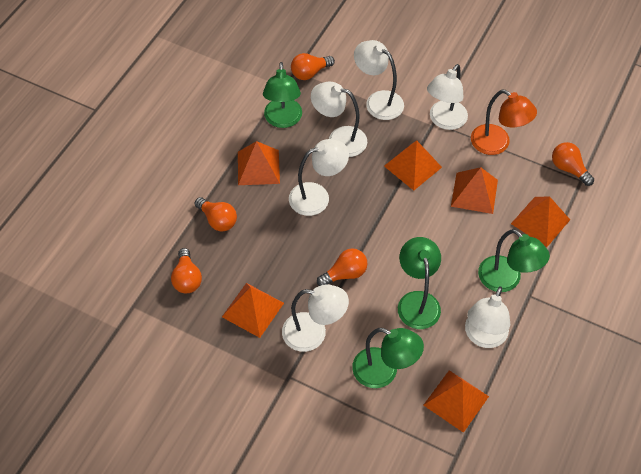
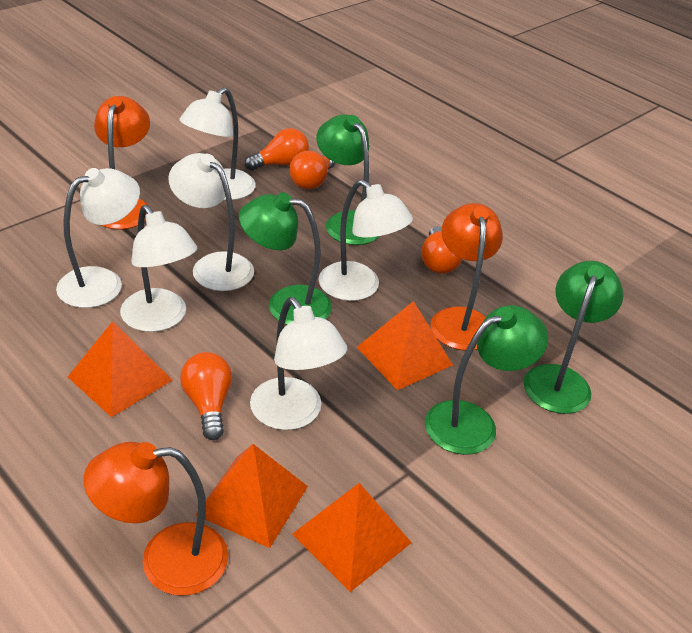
orange lamp: 1 -> 3
orange light bulb: 5 -> 4
orange pyramid: 6 -> 4

